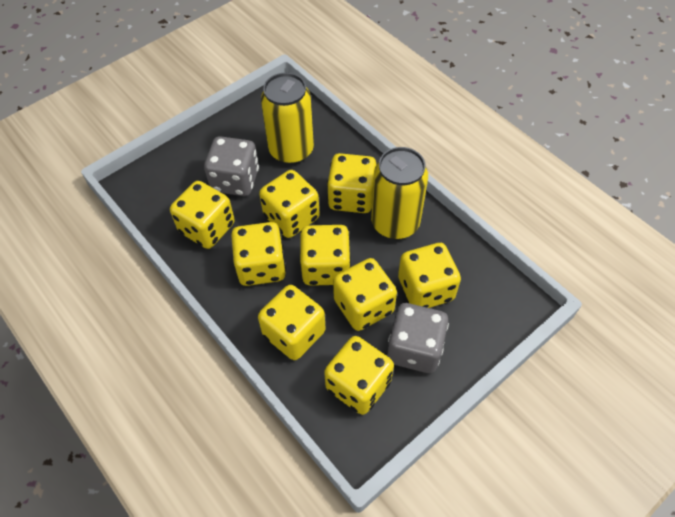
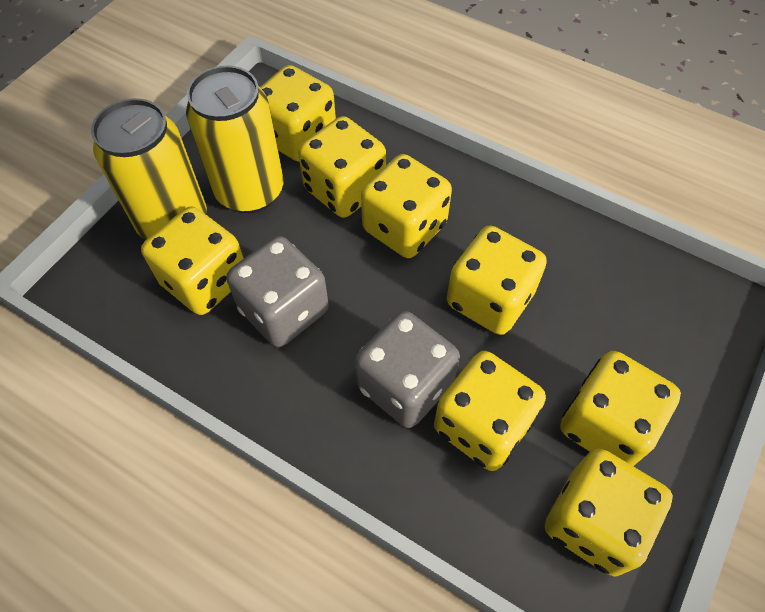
yellow dice: 9 -> 8

